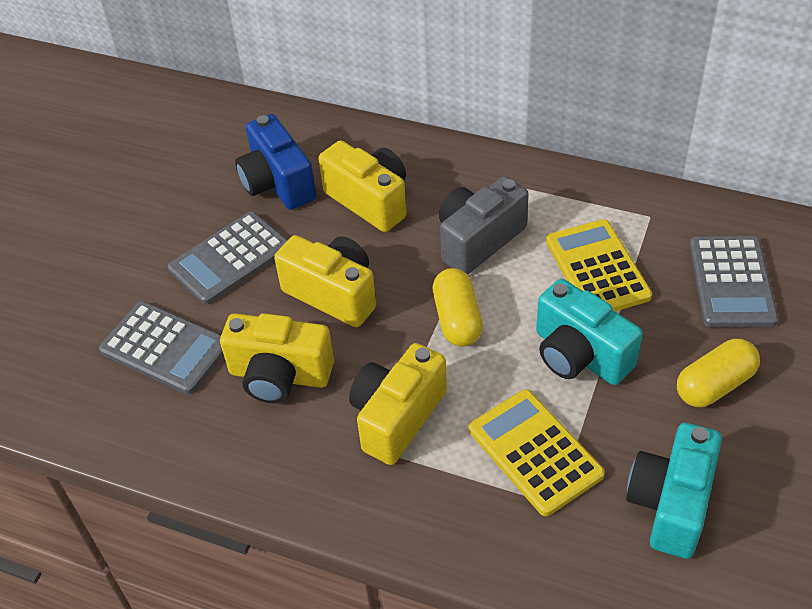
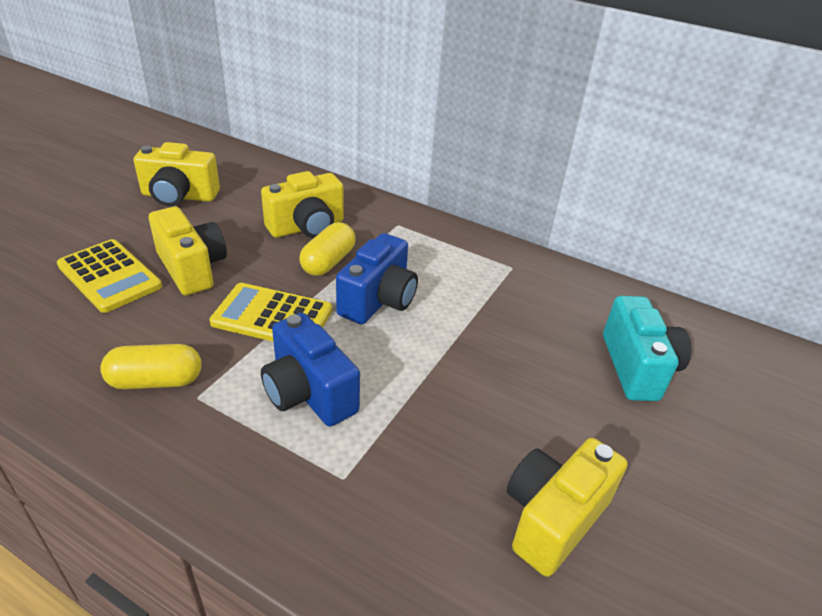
blue camera: 1 -> 2
grey calculator: 3 -> 0
grey camera: 1 -> 0
turquoise camera: 2 -> 1

